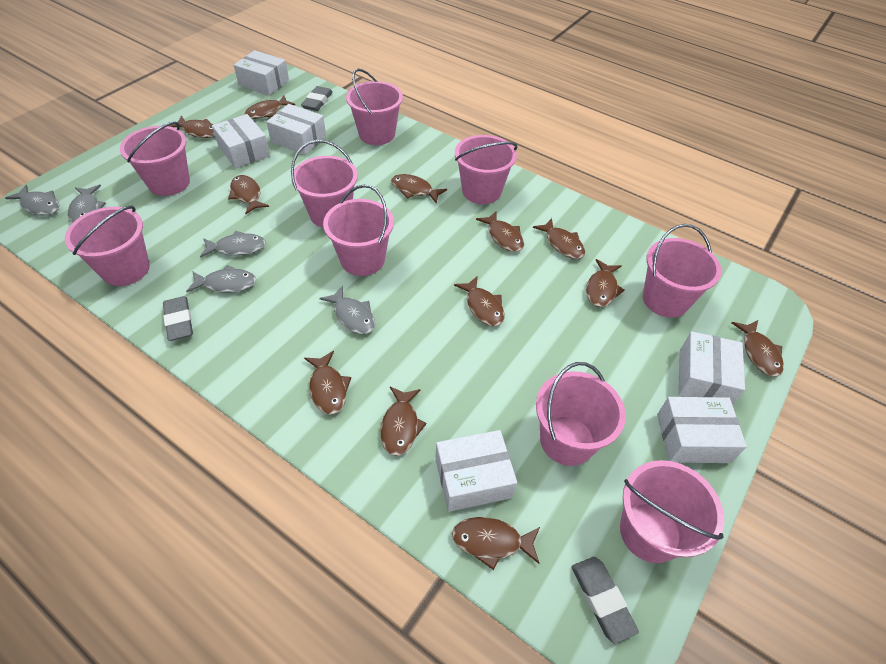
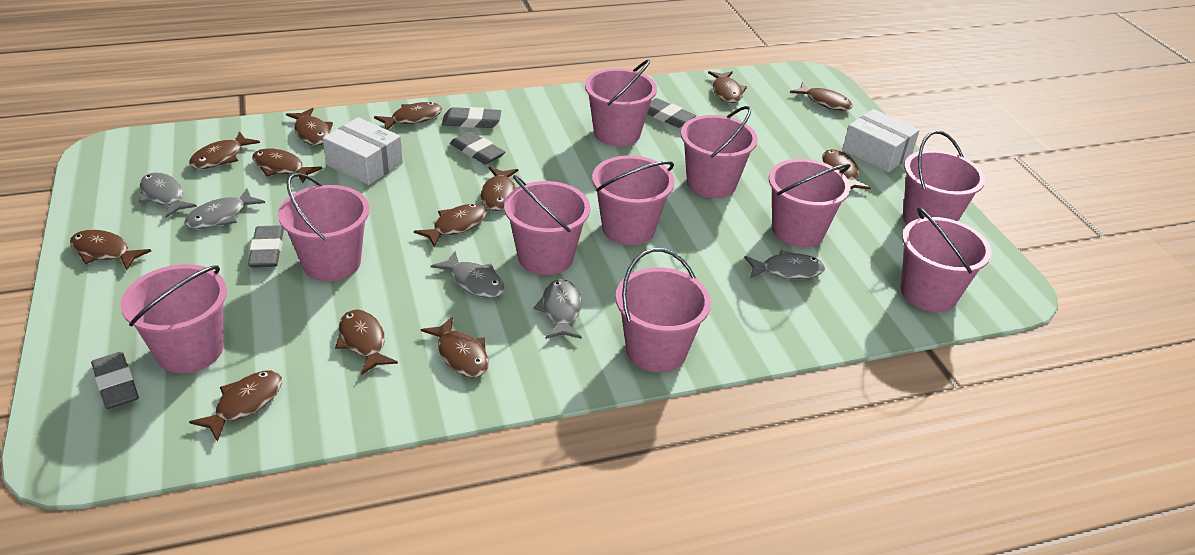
brown fish: 12 -> 13
grey eraser: 3 -> 5
pink bucket: 9 -> 10
white box: 6 -> 2

